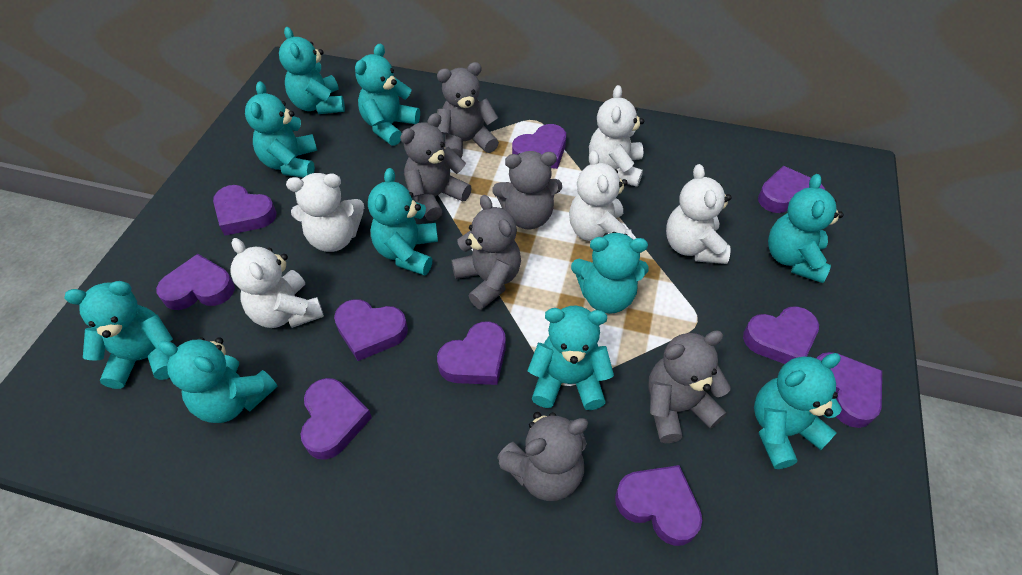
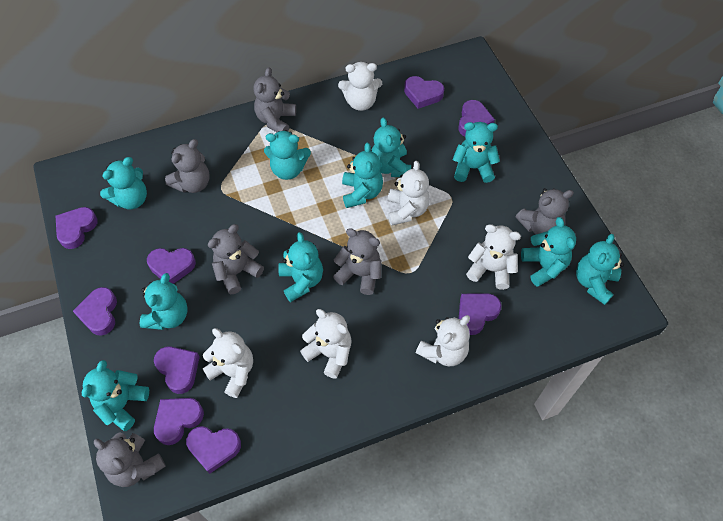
purple heart: 10 -> 9
white teddy bear: 5 -> 6

